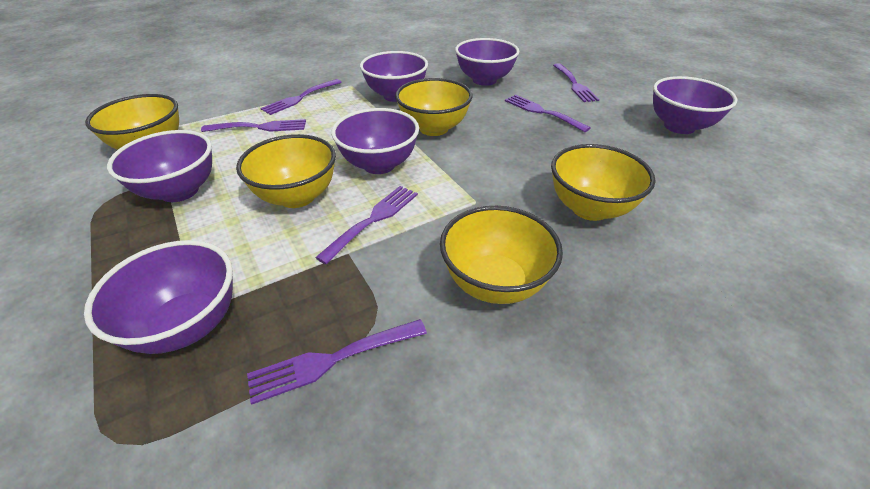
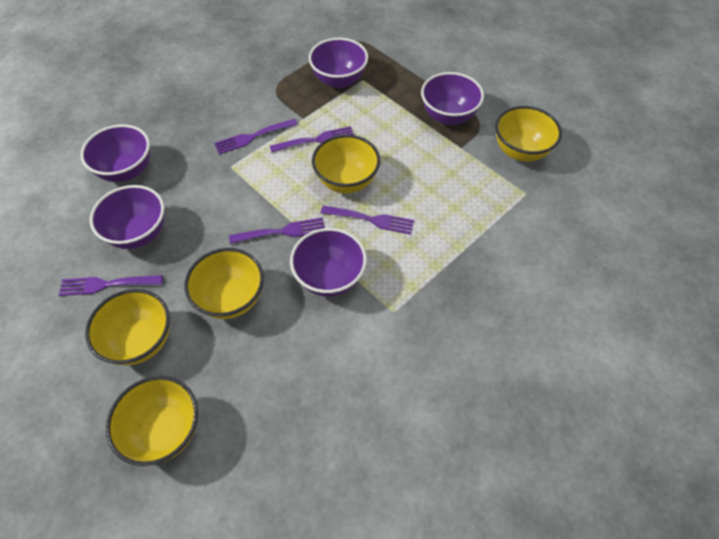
purple bowl: 6 -> 5
purple fork: 6 -> 5

